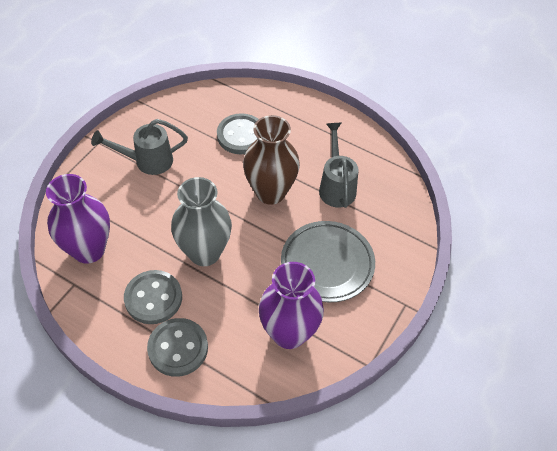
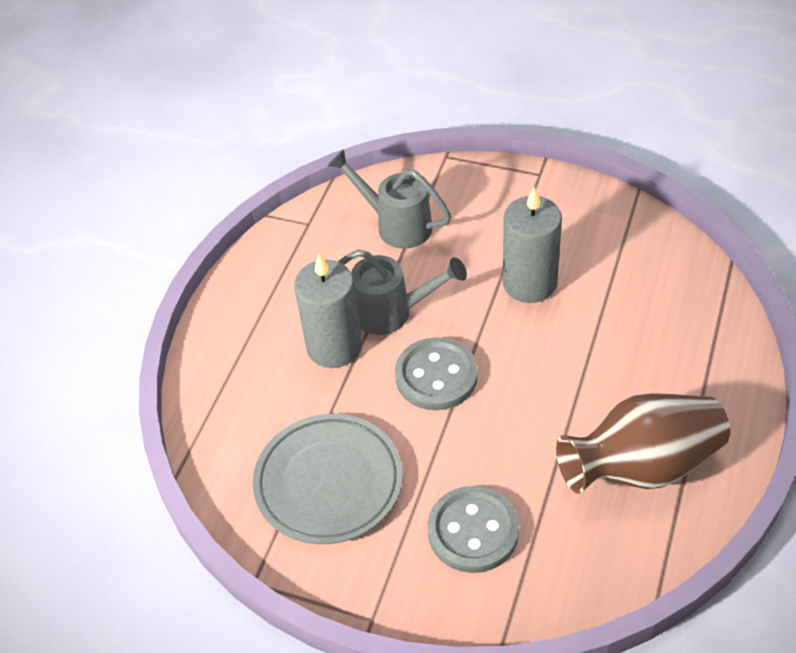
grey button: 3 -> 2
grey candle: 0 -> 2
grey vase: 1 -> 0
purple vase: 2 -> 0

